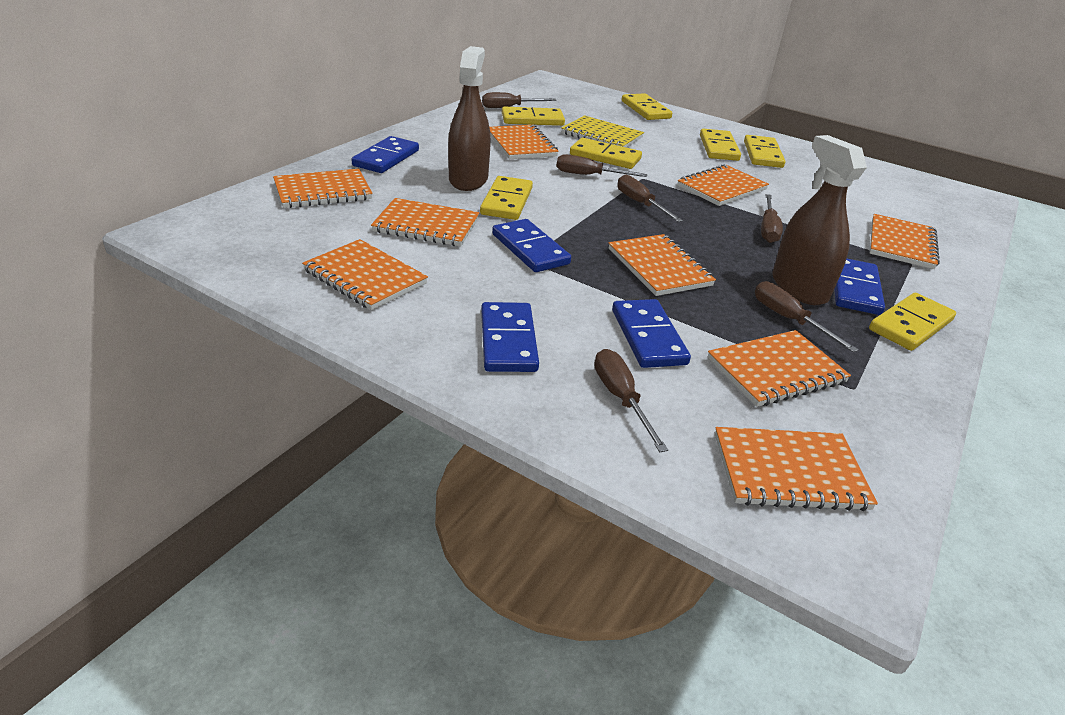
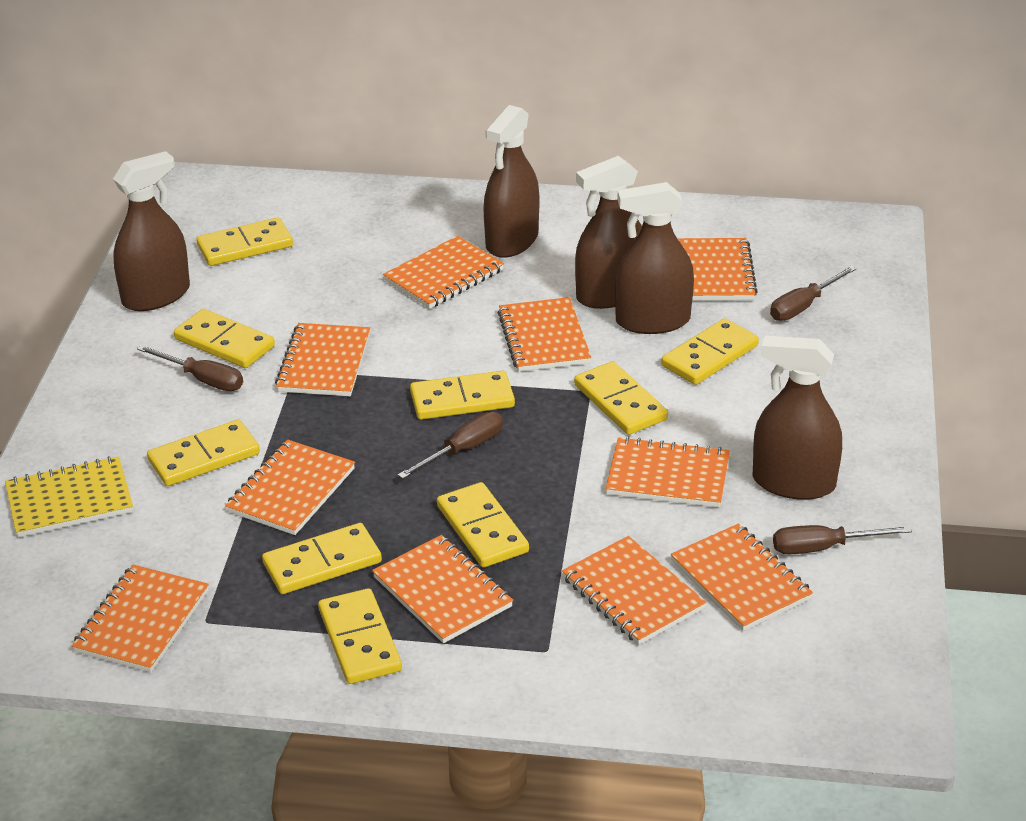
blue domino: 5 -> 0
brown screwdriver: 6 -> 4
brown spray bottle: 2 -> 5
orange notebook: 9 -> 10
yellow domino: 7 -> 9

